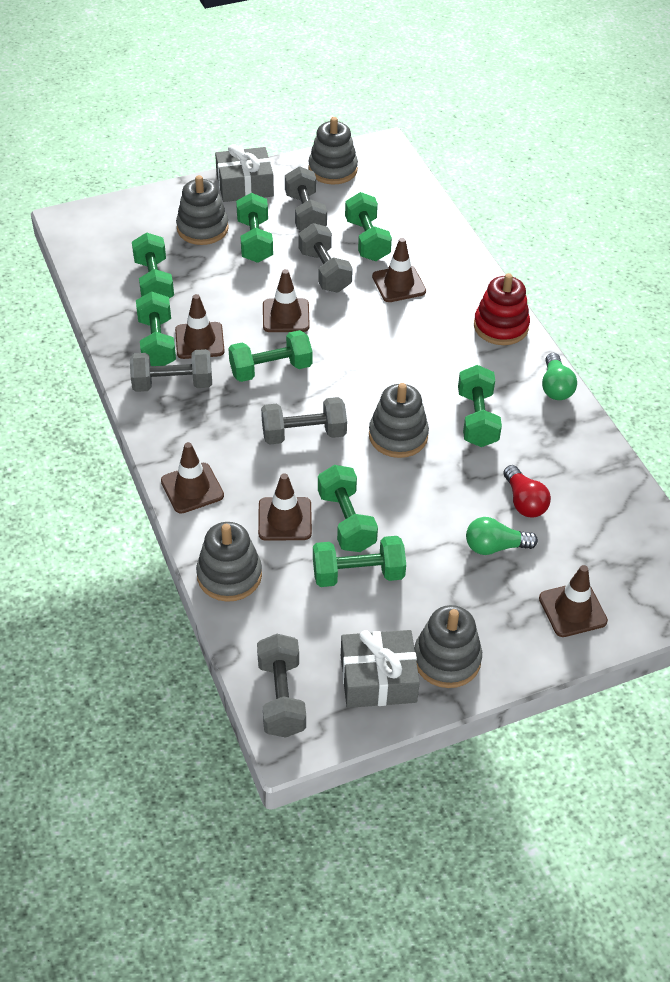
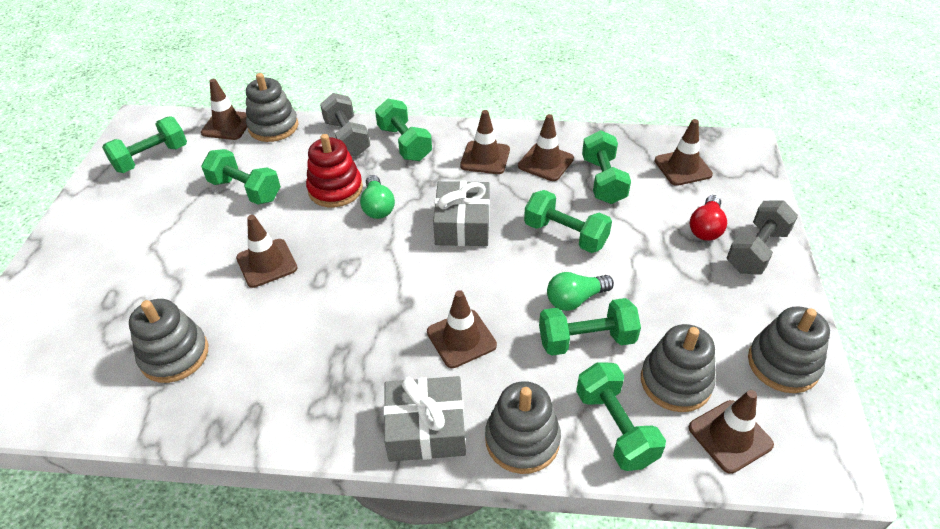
brown traffic cone: 6 -> 7
green dumbbell: 8 -> 7
grey dumbbell: 5 -> 2

